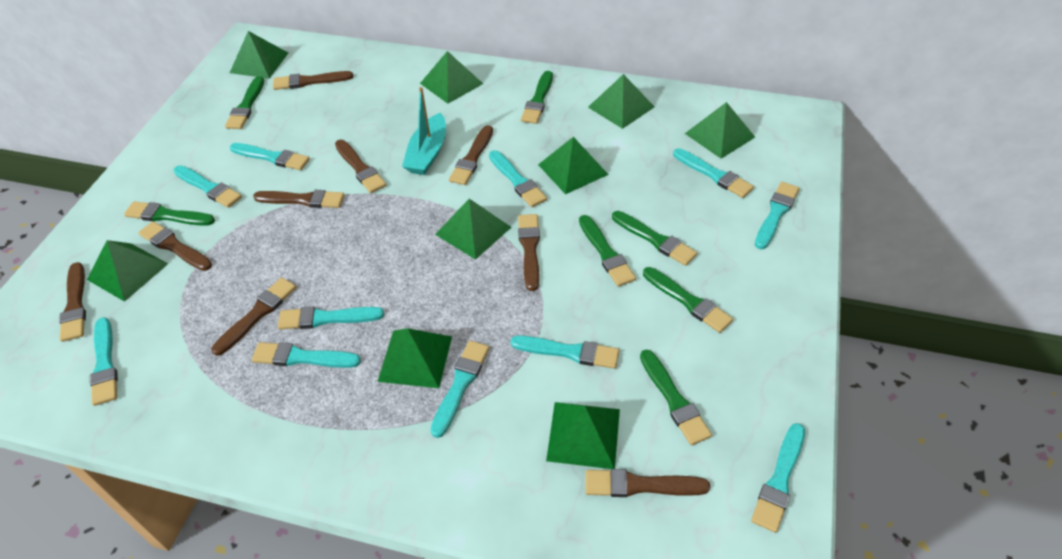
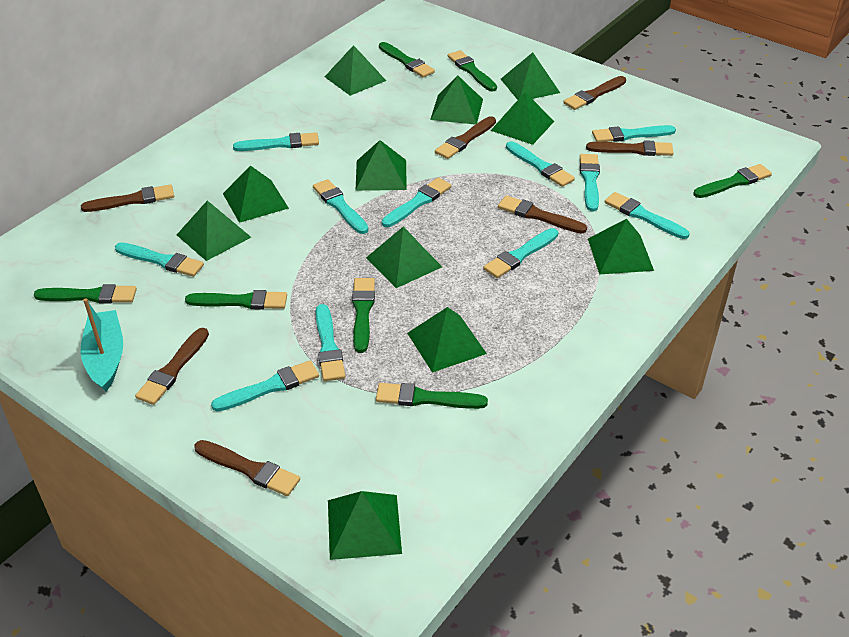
brown brush: 9 -> 7
green pyramid: 9 -> 11

